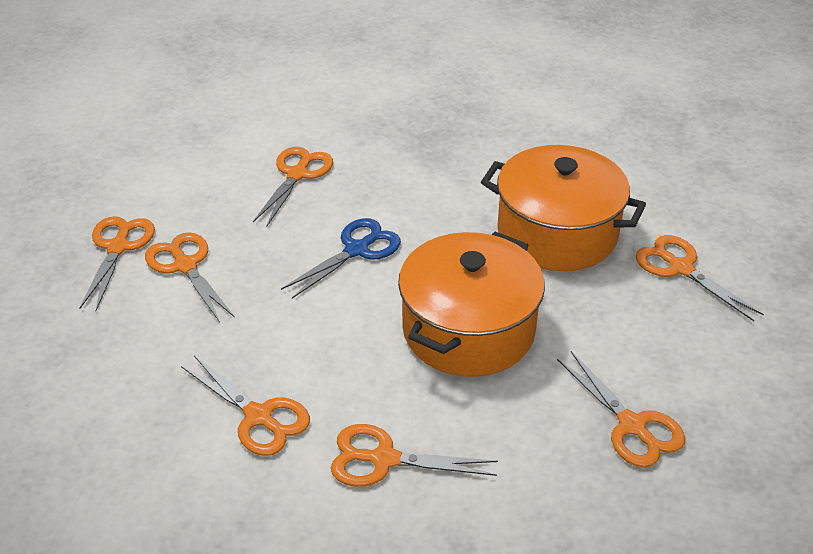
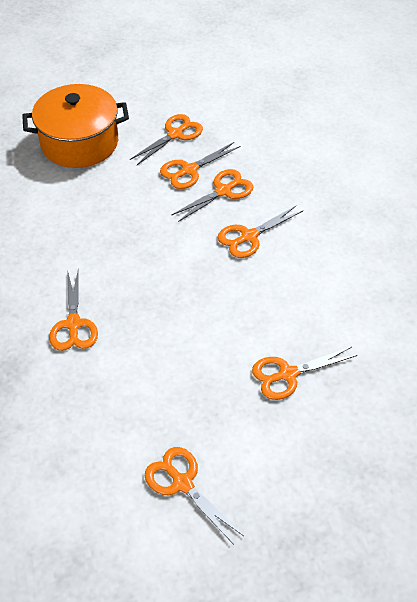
blue scissors: 1 -> 0
orange pot: 2 -> 1

